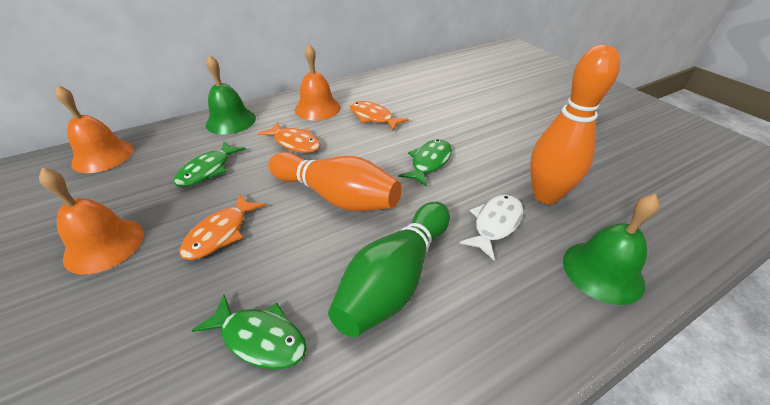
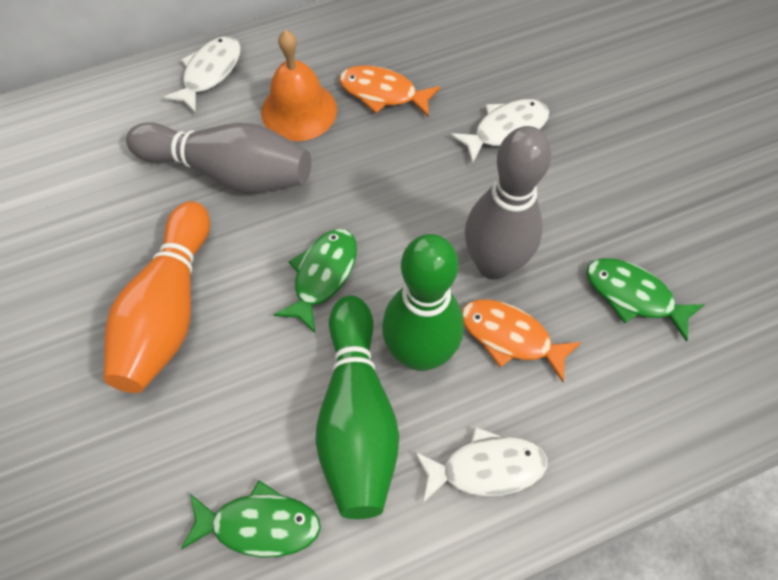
green bell: 2 -> 0
green bowling pin: 1 -> 2
grey bowling pin: 0 -> 2
orange bell: 3 -> 1
orange bowling pin: 2 -> 1
orange fish: 3 -> 2
white fish: 1 -> 3

